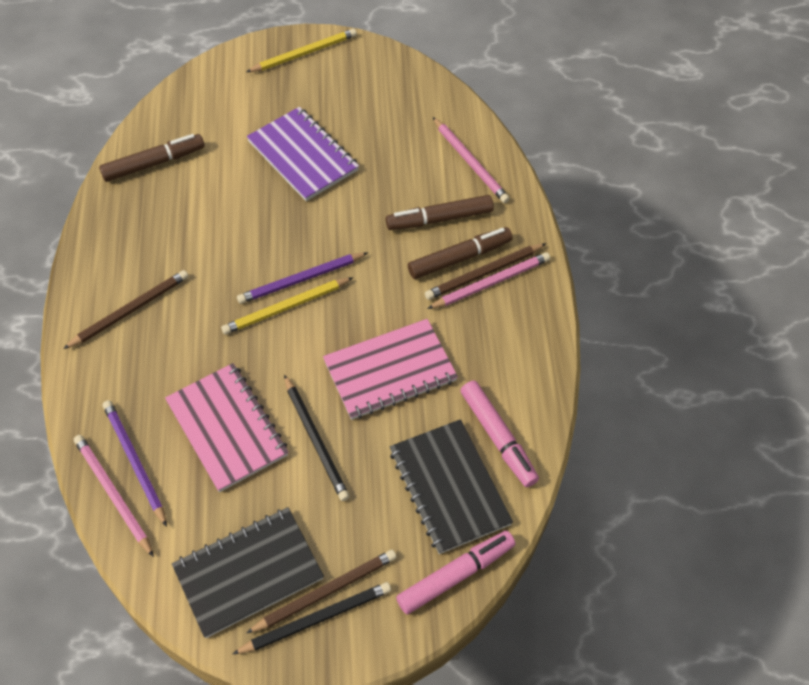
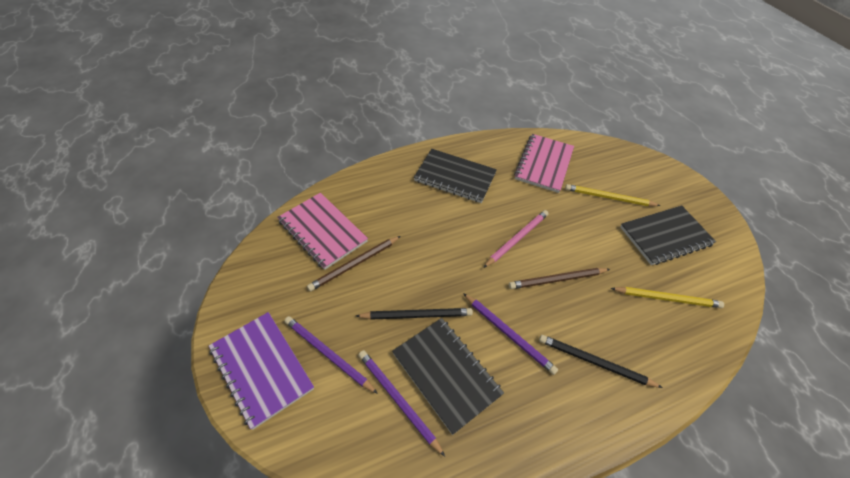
black notebook: 2 -> 3
brown marker: 3 -> 0
brown pencil: 3 -> 2
pink marker: 2 -> 0
pink pencil: 3 -> 1
purple pencil: 2 -> 3

